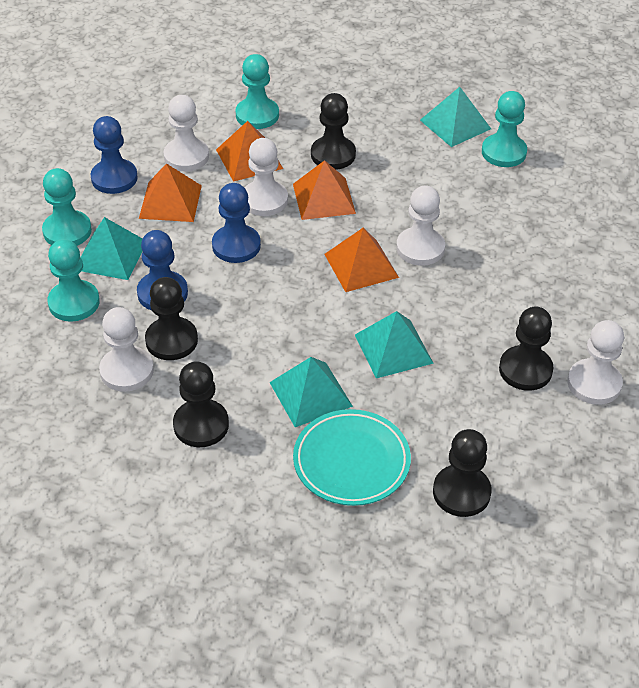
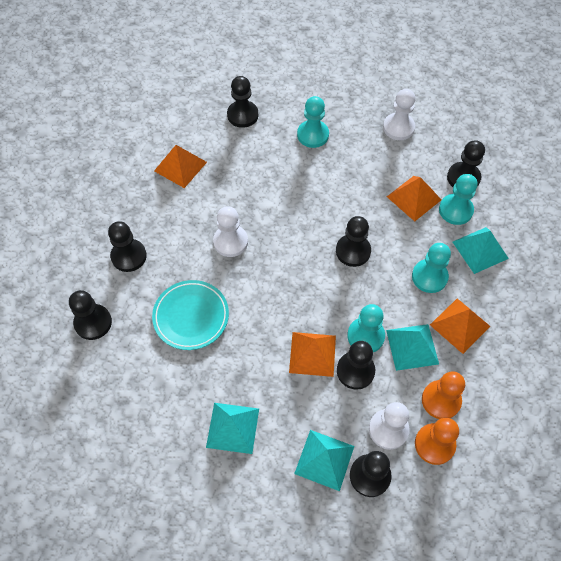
black pawn: 5 -> 7
blue pawn: 3 -> 0
orange pawn: 0 -> 2
white pawn: 5 -> 3

